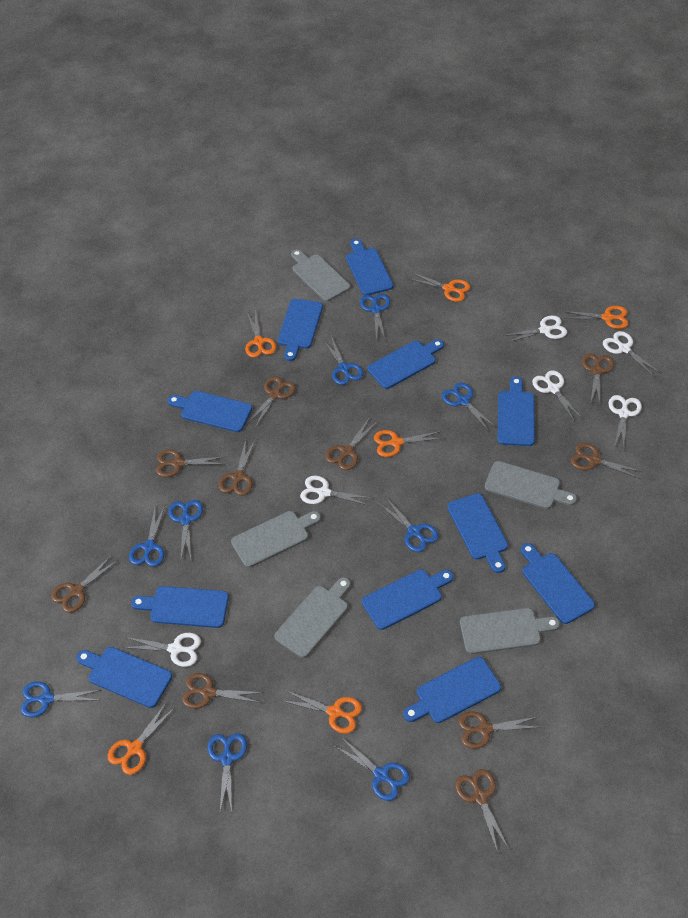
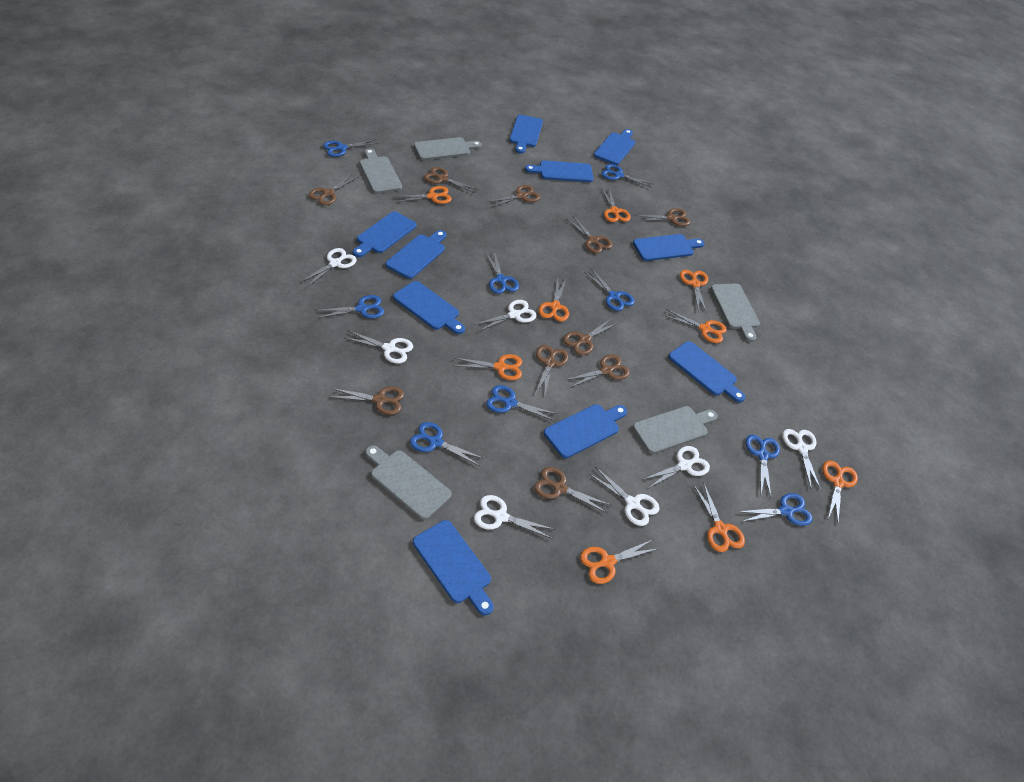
blue cutting board: 11 -> 10
orange scissors: 6 -> 9
white scissors: 6 -> 7

